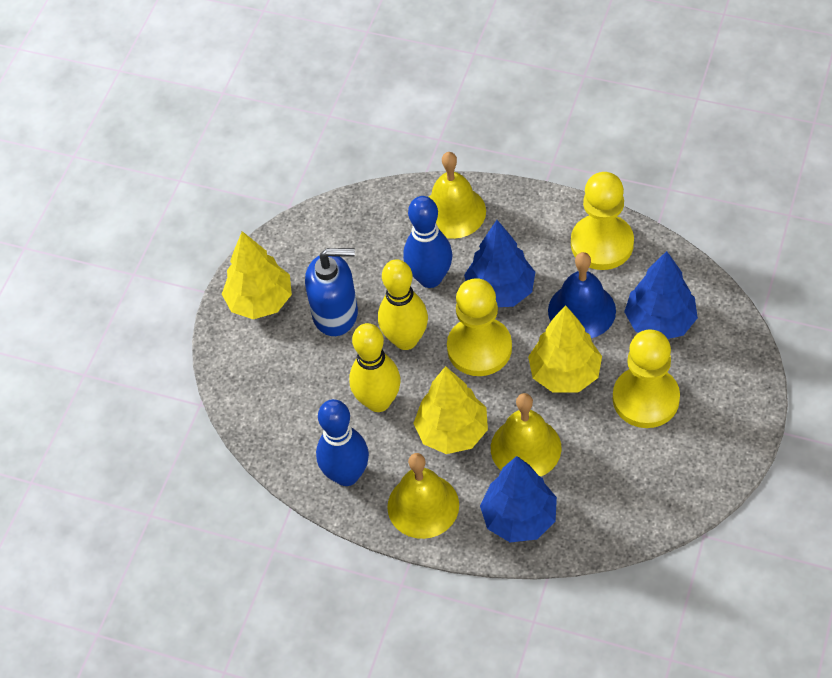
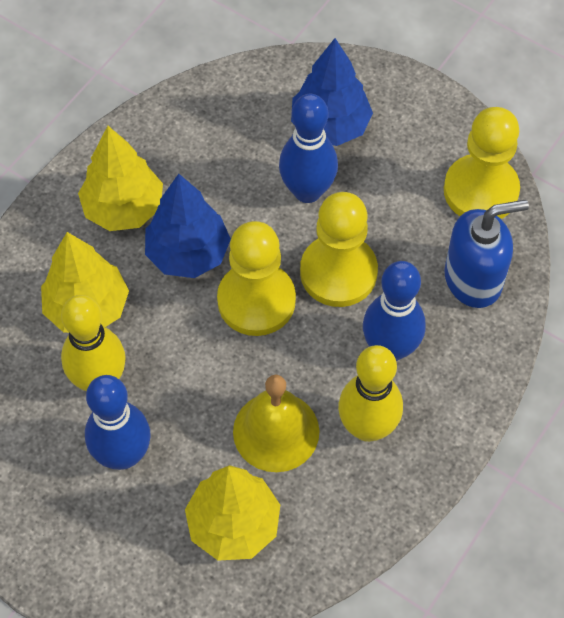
blue bell: 1 -> 0
blue bowling pin: 2 -> 3
blue tree: 3 -> 2
yellow bell: 3 -> 1

